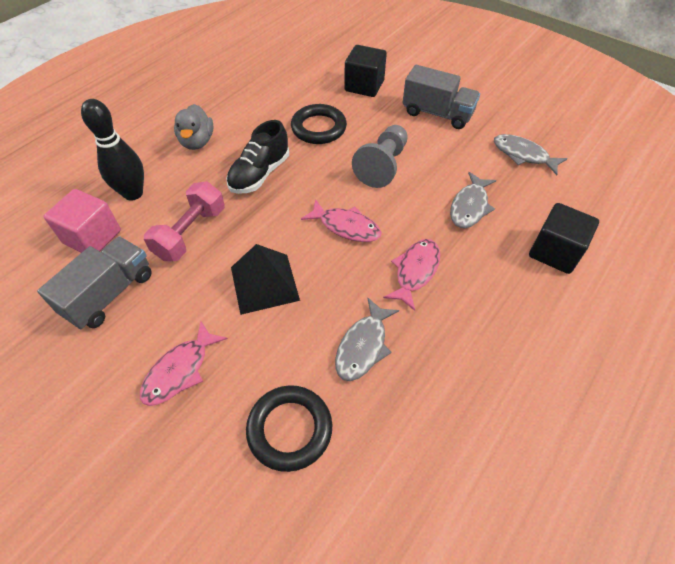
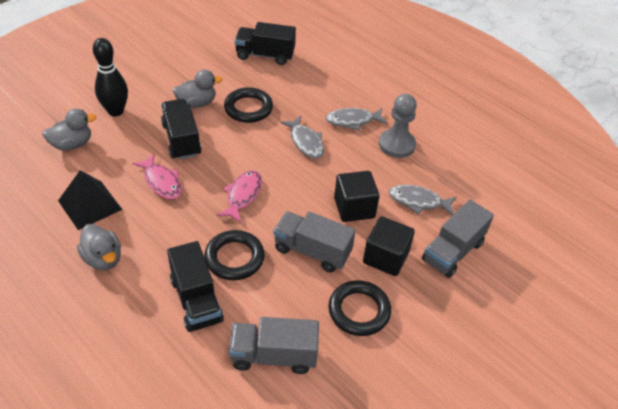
black ring: 2 -> 3
black shoe: 1 -> 0
black truck: 0 -> 3
grey duck: 1 -> 3
grey truck: 2 -> 3
pink cube: 1 -> 0
pink dumbbell: 1 -> 0
pink fish: 3 -> 2

